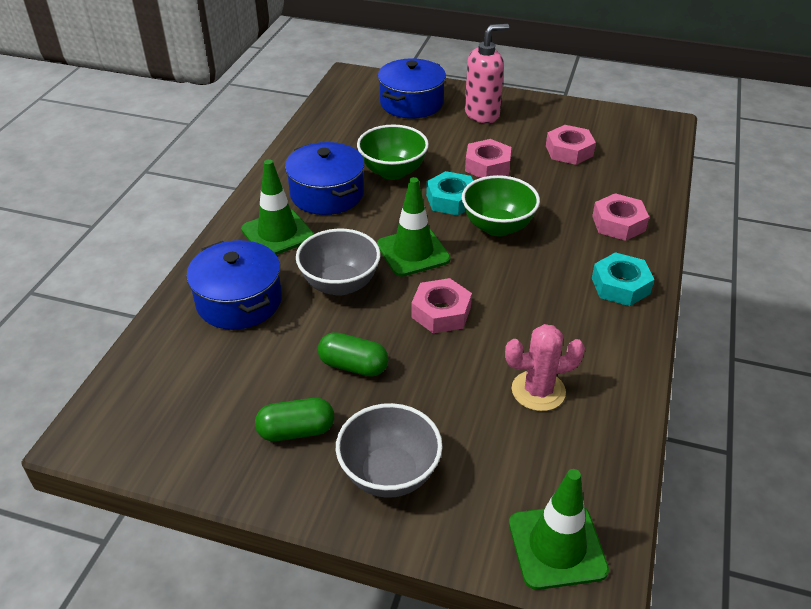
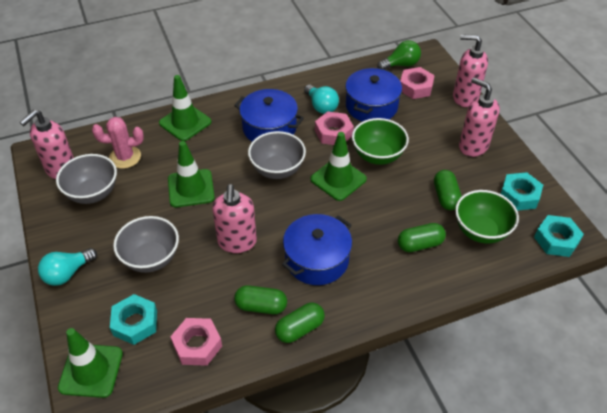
green capsule: 2 -> 4
green light bulb: 0 -> 1
green traffic cone: 3 -> 4
grey bowl: 2 -> 3
pink nut: 4 -> 3
pink soap dispenser: 1 -> 4
turquoise light bulb: 0 -> 2
turquoise nut: 2 -> 3

